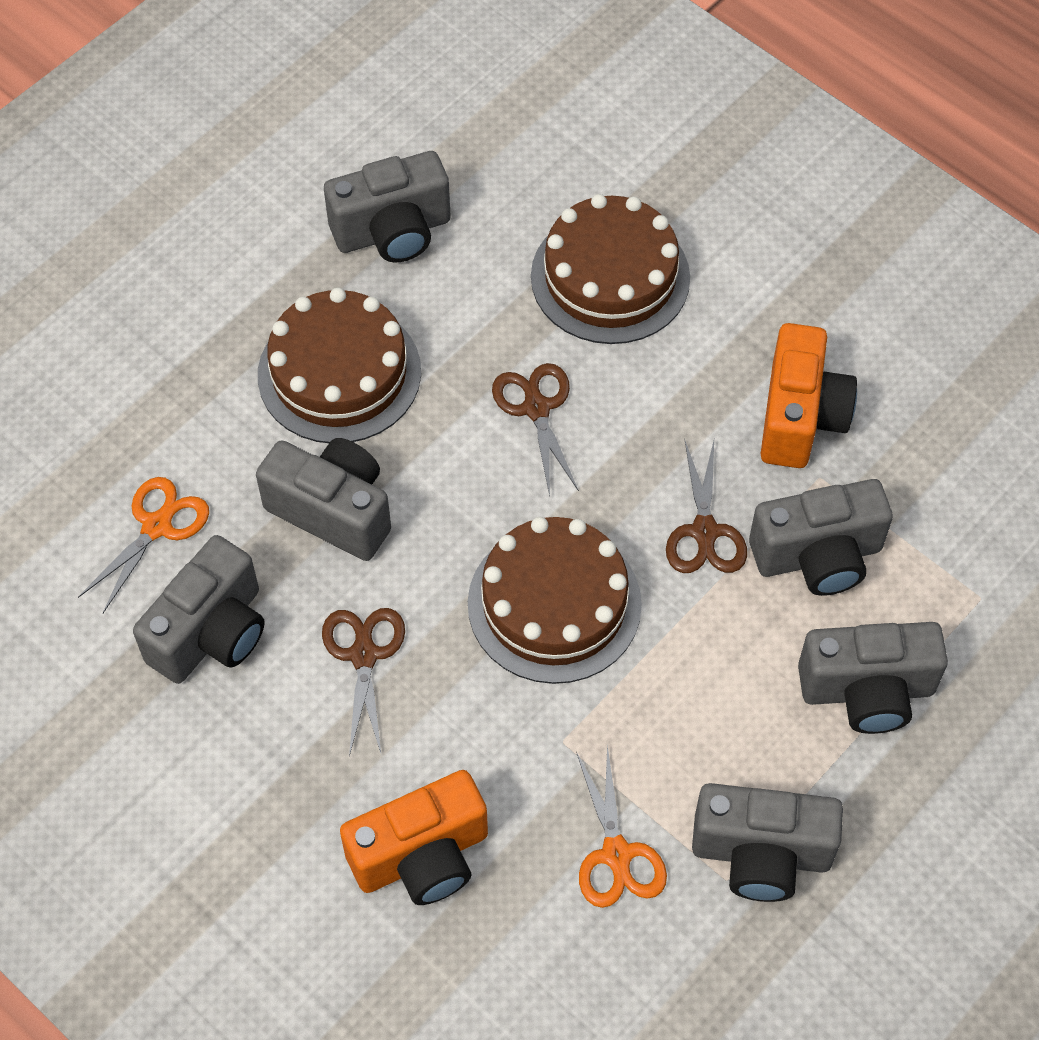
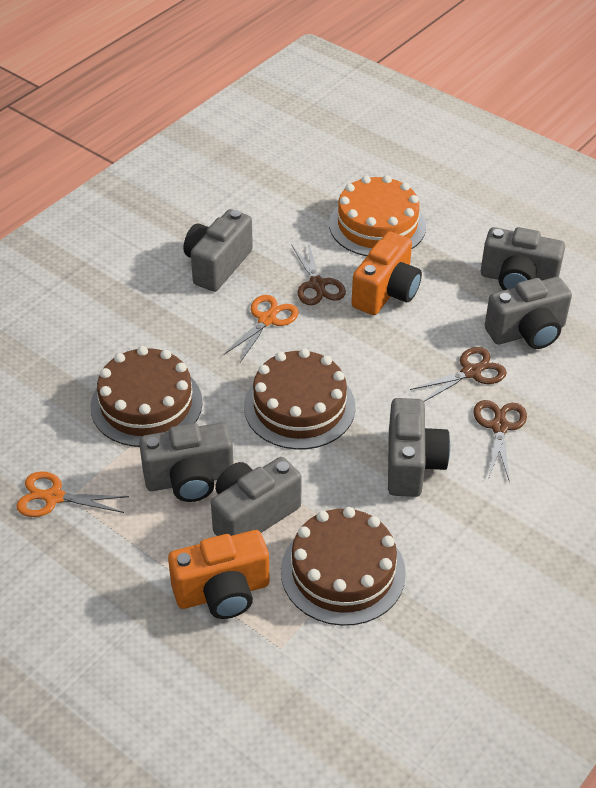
orange cake: 0 -> 1

